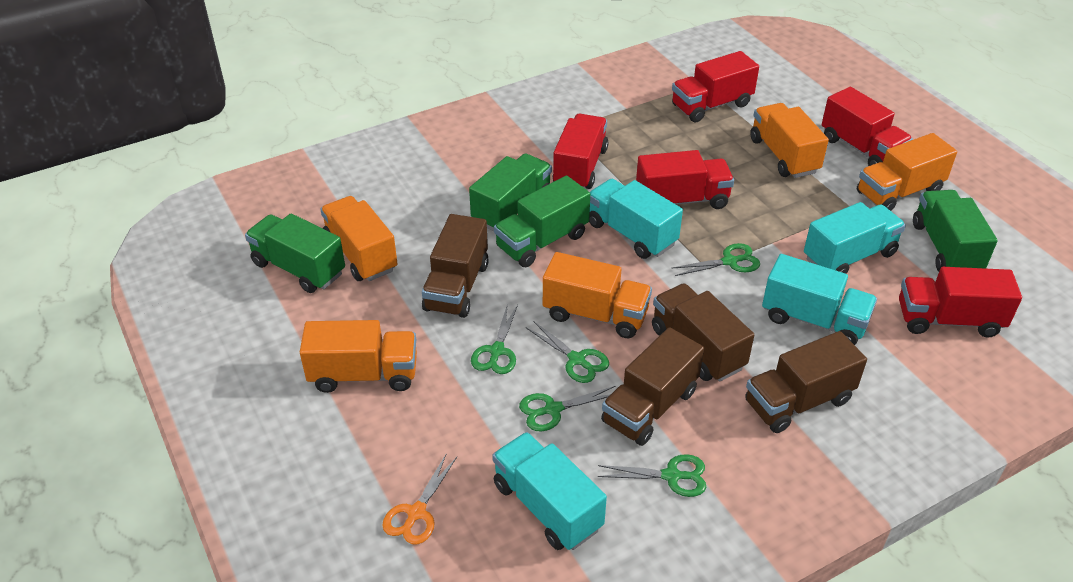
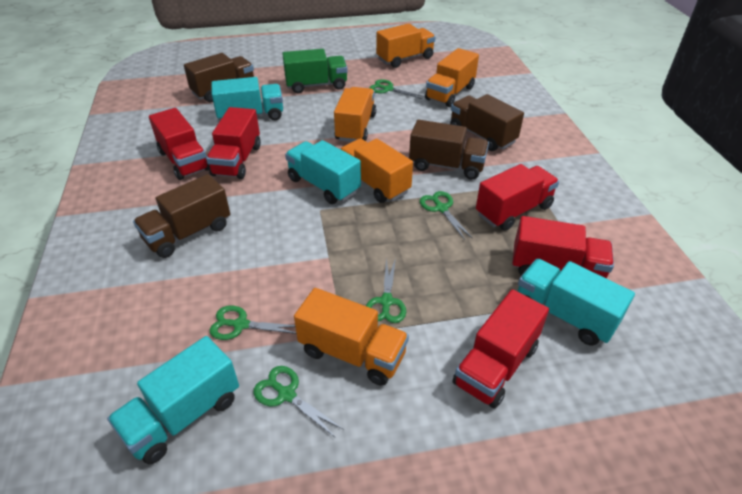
green truck: 4 -> 1
orange scissors: 1 -> 0

